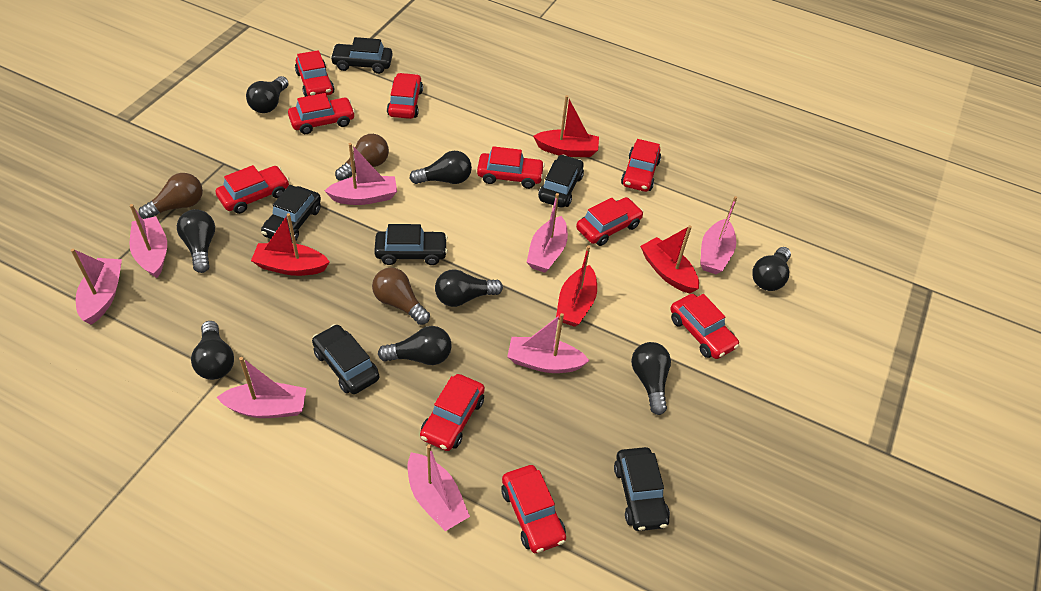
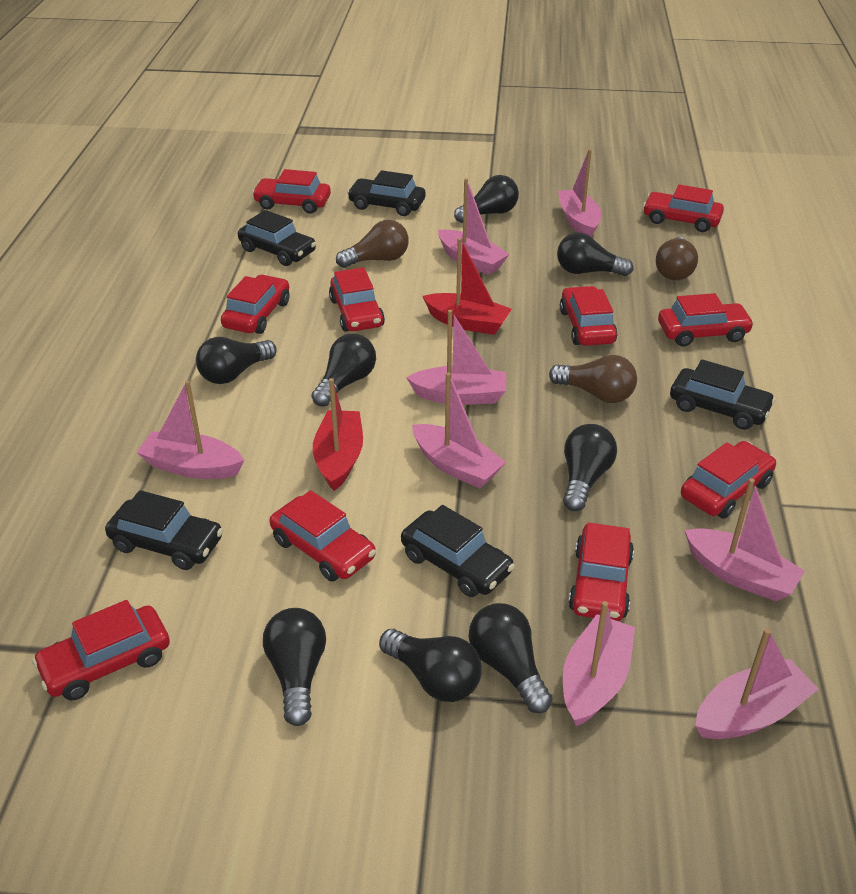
black car: 6 -> 5
red boat: 4 -> 2

